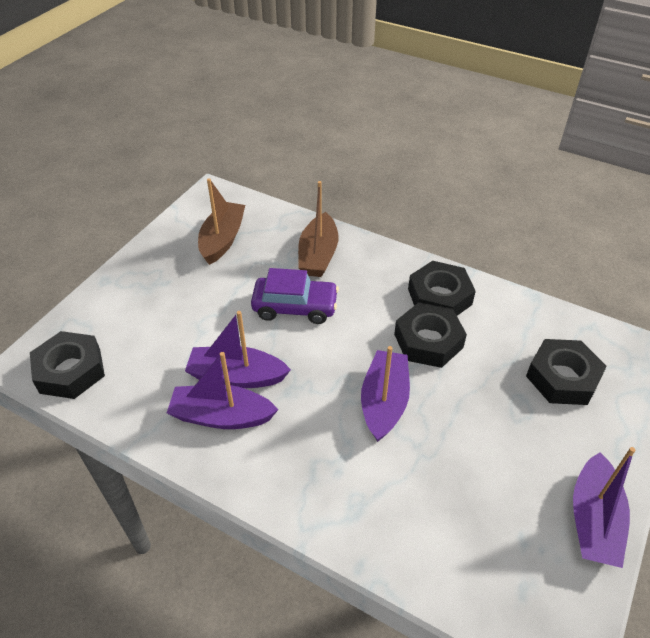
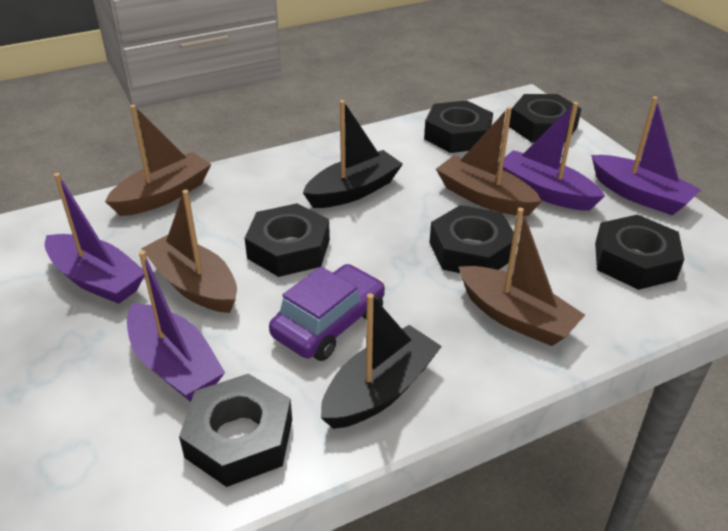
black boat: 0 -> 2
black nut: 4 -> 6
brown boat: 2 -> 4

